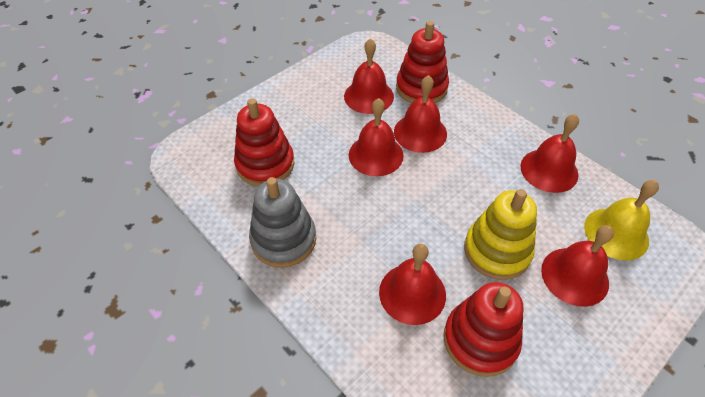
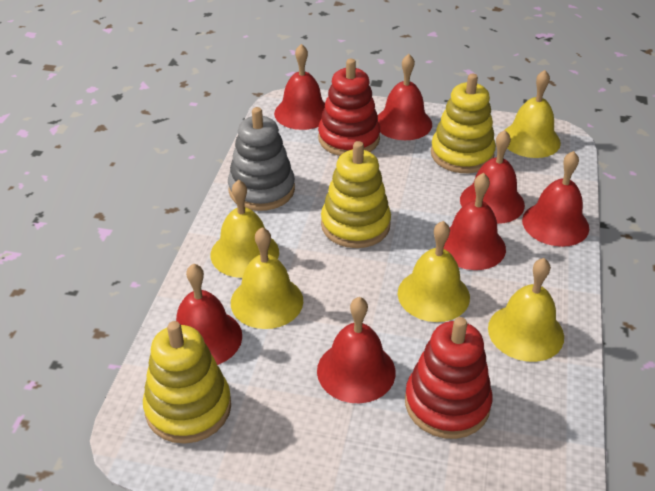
red bell: 6 -> 7
red stacking toy: 3 -> 2
yellow bell: 1 -> 5
yellow stacking toy: 1 -> 3

